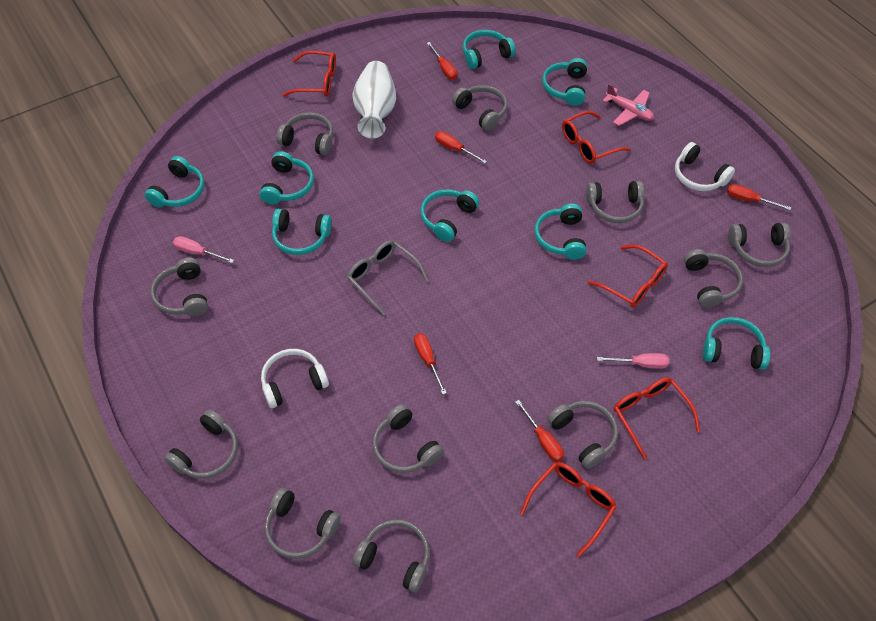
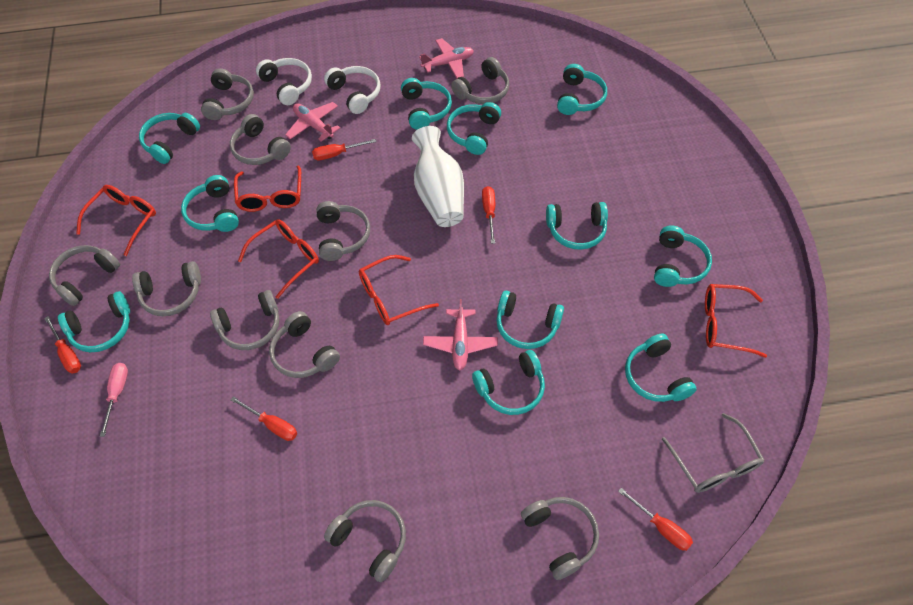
grey headphones: 11 -> 10
pink plane: 1 -> 3
pink screwdriver: 2 -> 1
turquoise headphones: 8 -> 11

